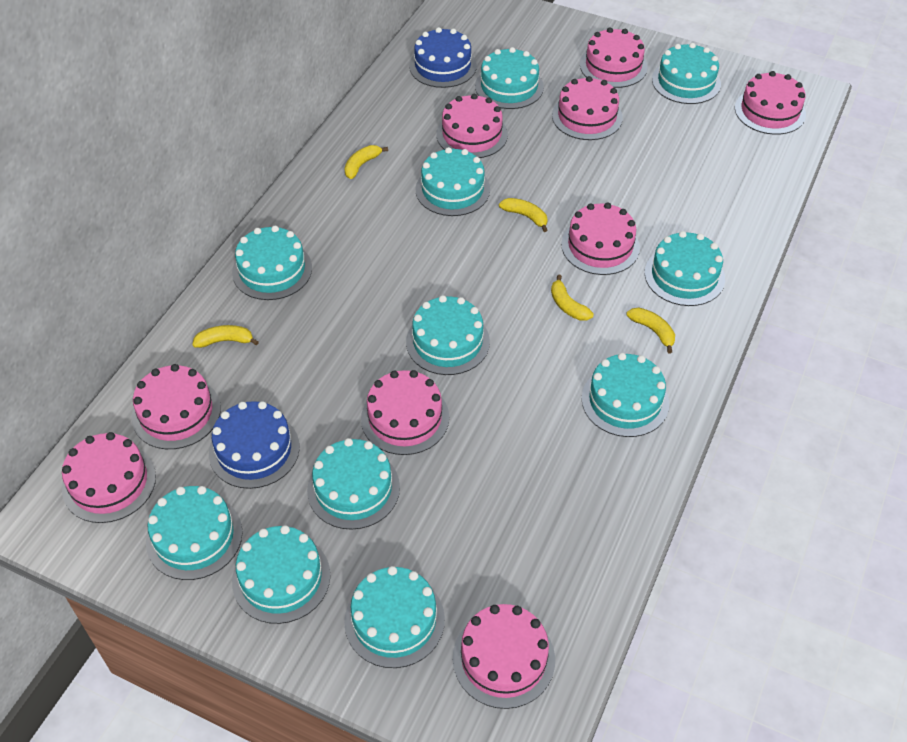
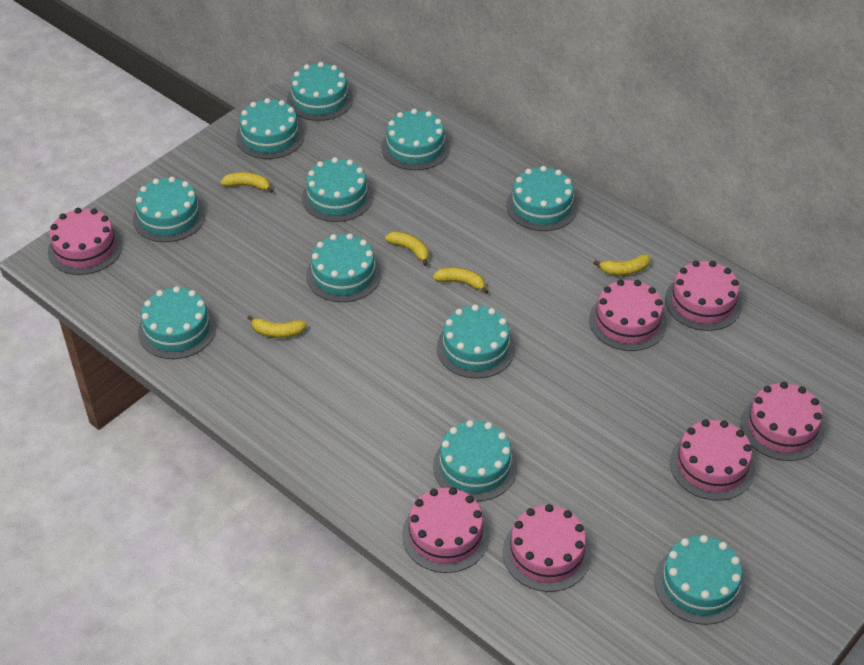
blue cake: 2 -> 0
pink cake: 9 -> 7

